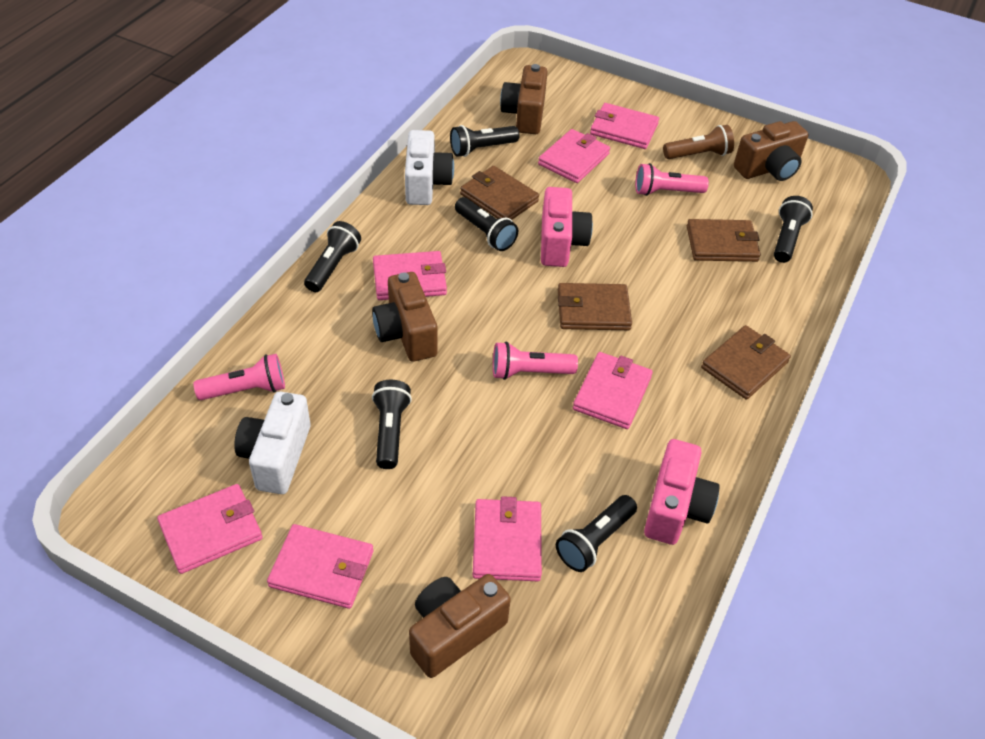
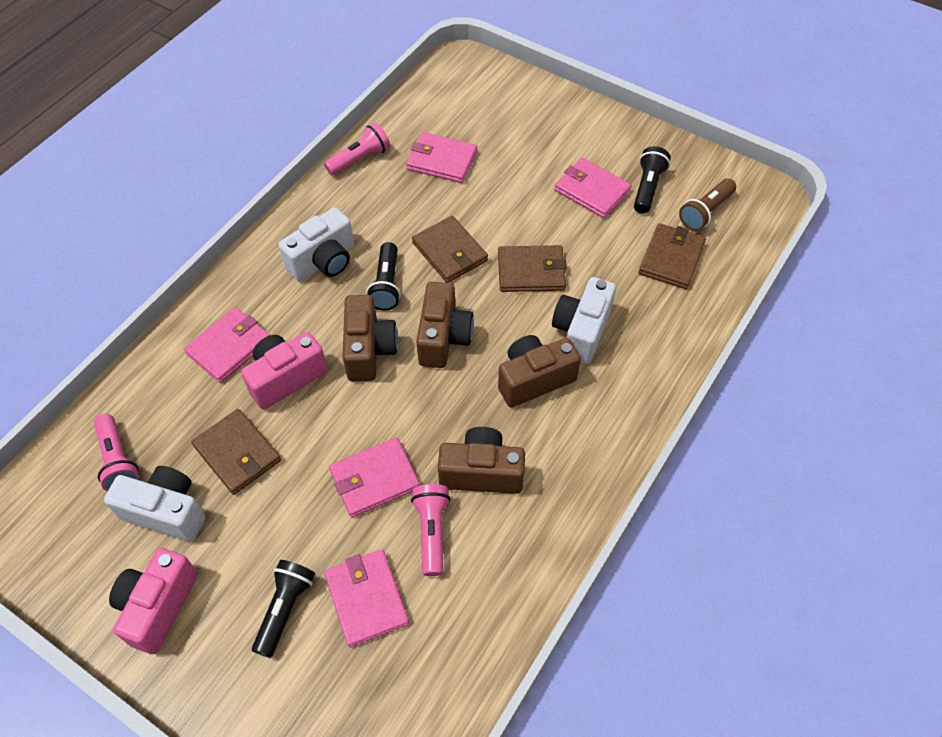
black flashlight: 6 -> 3
pink wallet: 7 -> 5
white camera: 2 -> 3

